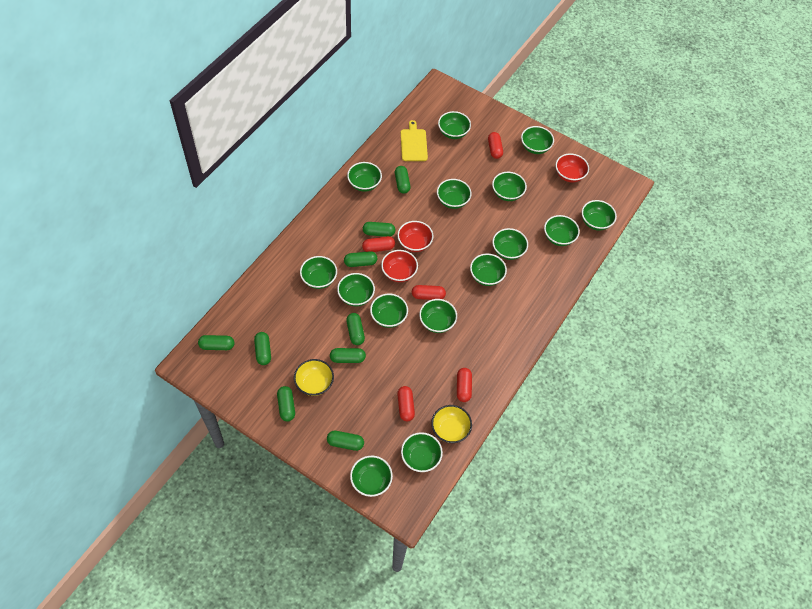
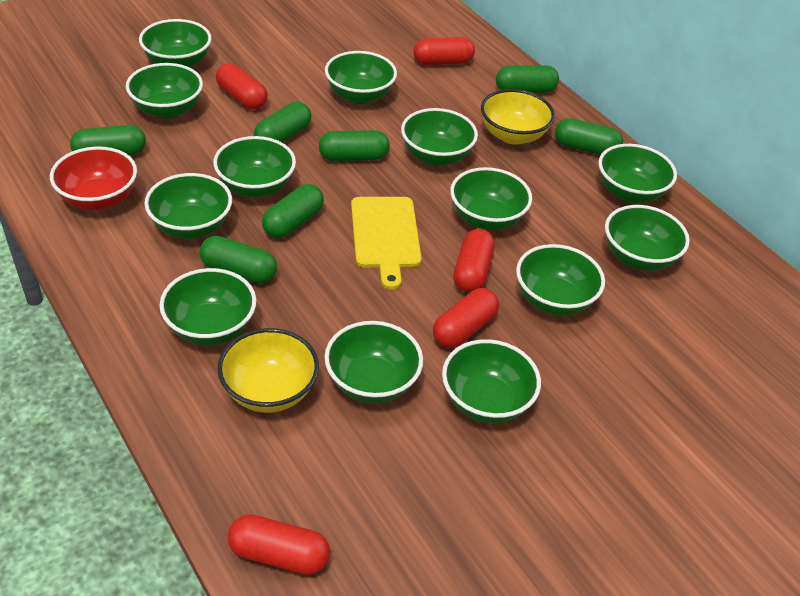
green bowl: 15 -> 13
green capsule: 9 -> 7
red bowl: 3 -> 1

